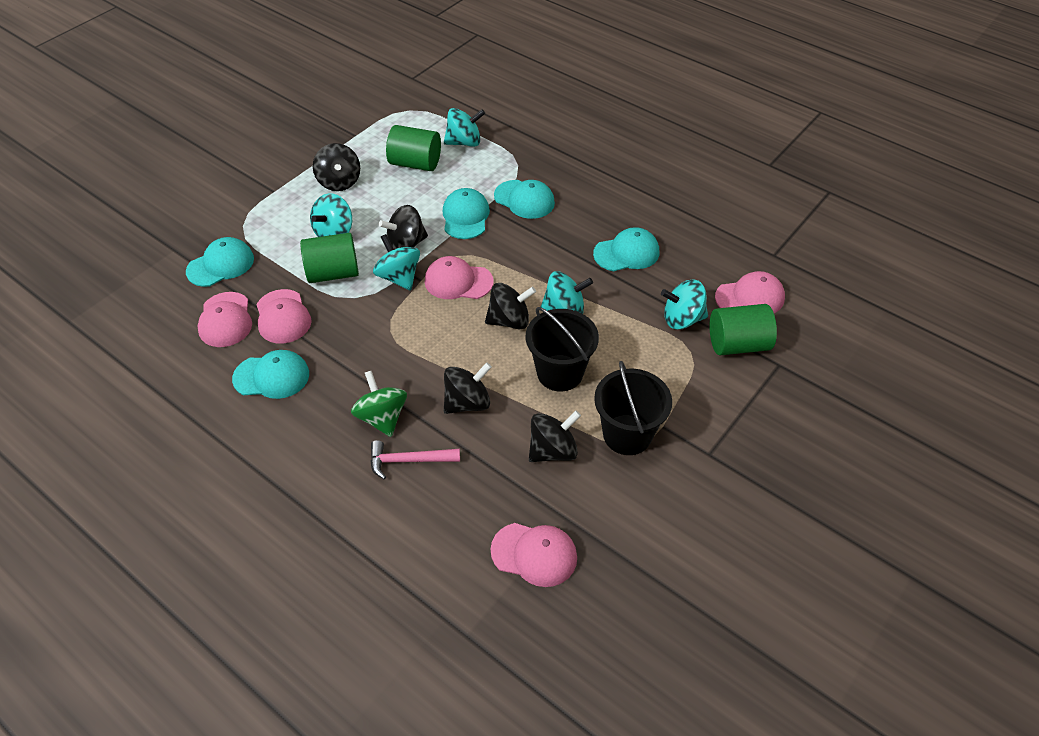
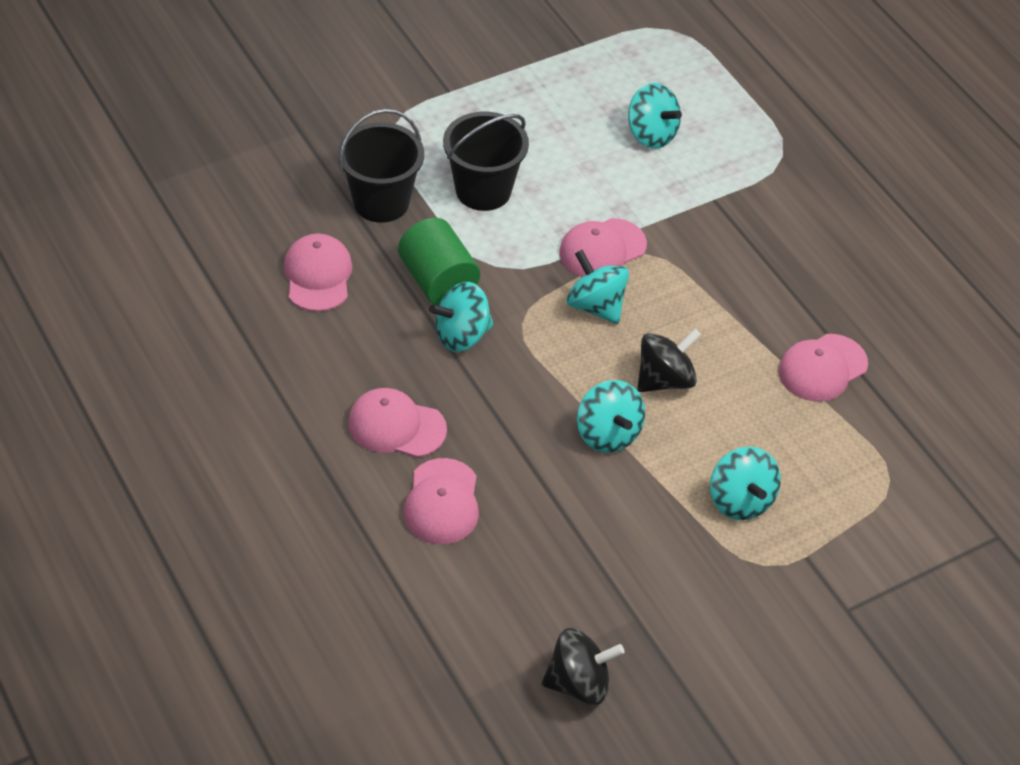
black spinning top: 5 -> 2
green cylinder: 3 -> 1
green spinning top: 1 -> 0
pink hammer: 1 -> 0
turquoise cap: 5 -> 0

